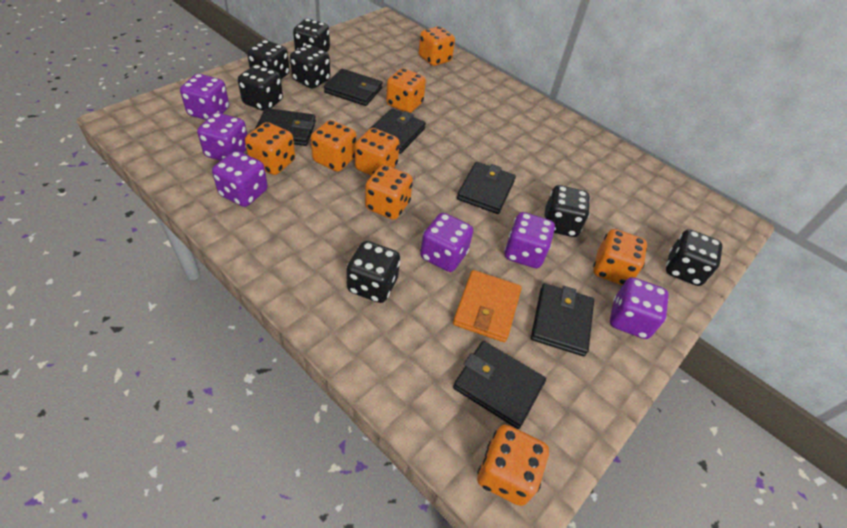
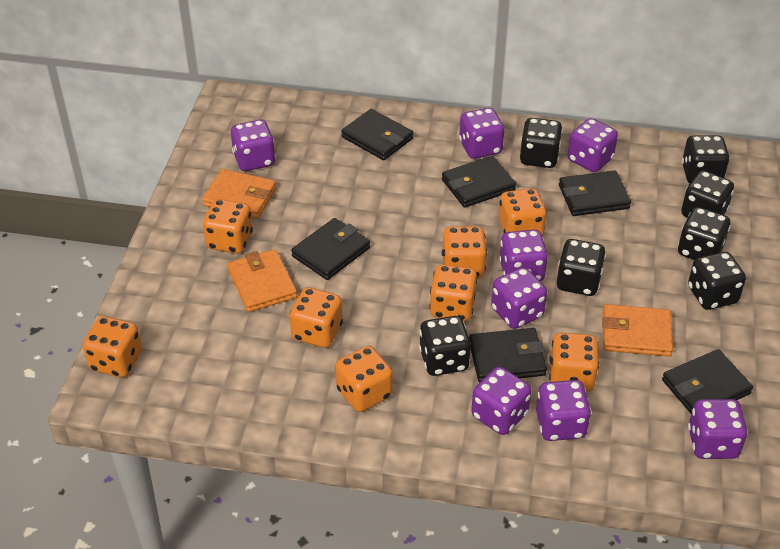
orange wallet: 1 -> 3
purple dice: 6 -> 8

